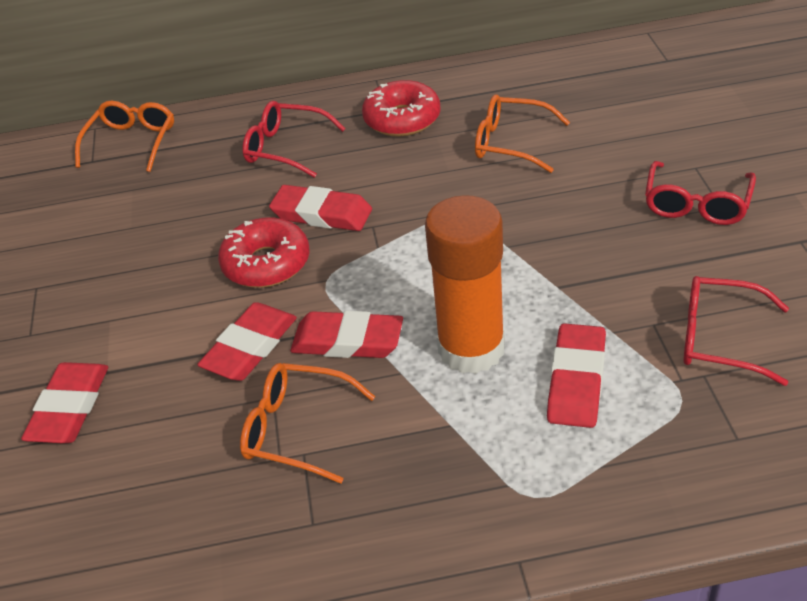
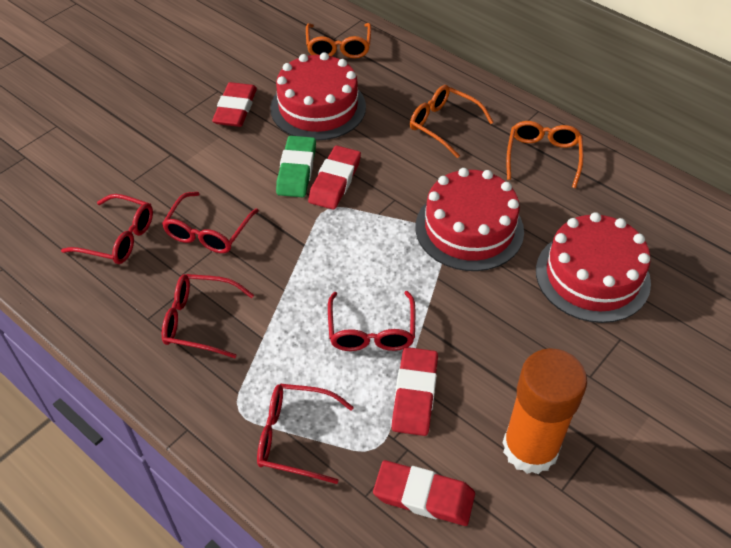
green eraser: 0 -> 1
red cake: 0 -> 3
red donut: 2 -> 0
red eraser: 5 -> 4
red glasses: 3 -> 5

